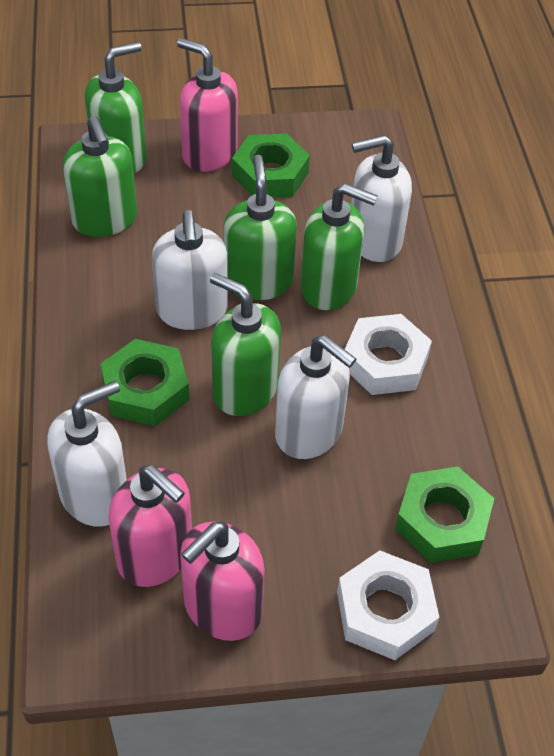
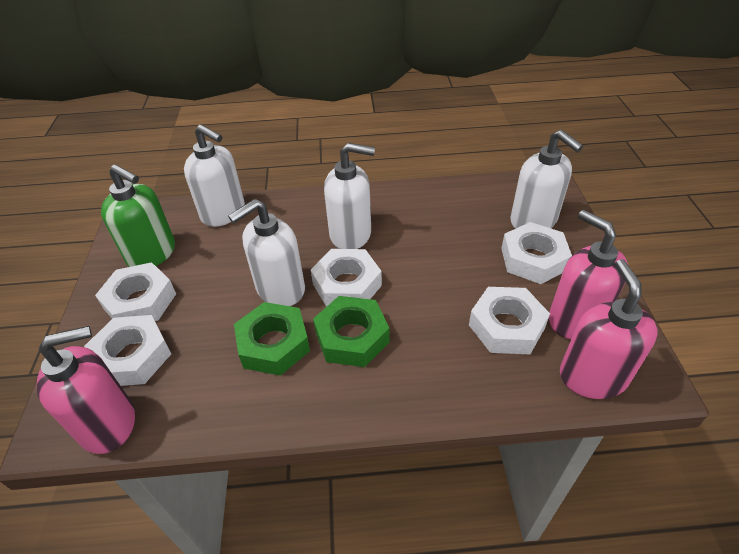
green nut: 3 -> 2
green soap dispenser: 5 -> 1
white nut: 2 -> 5

